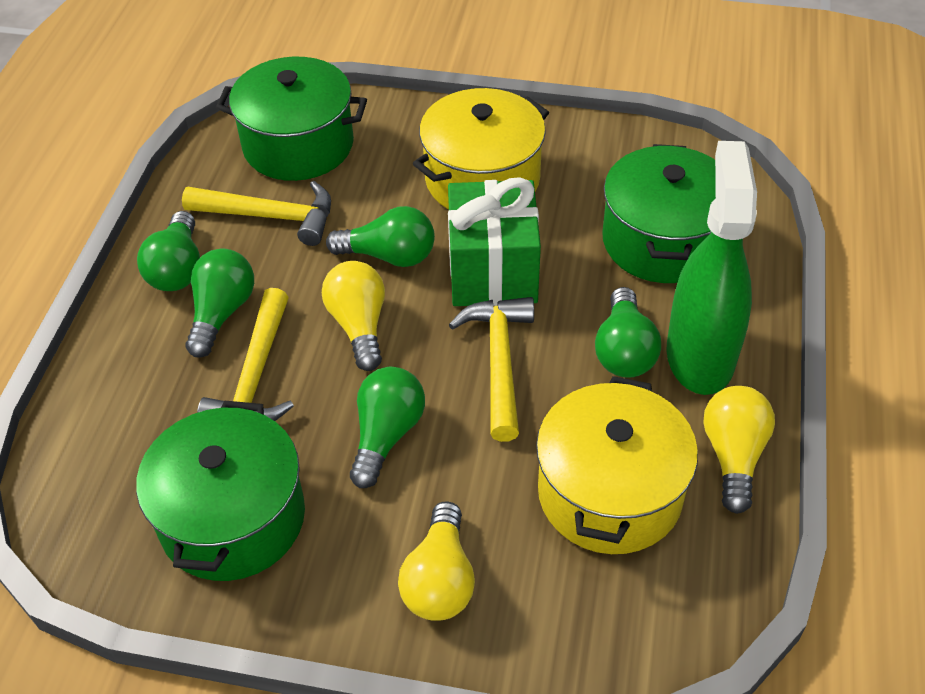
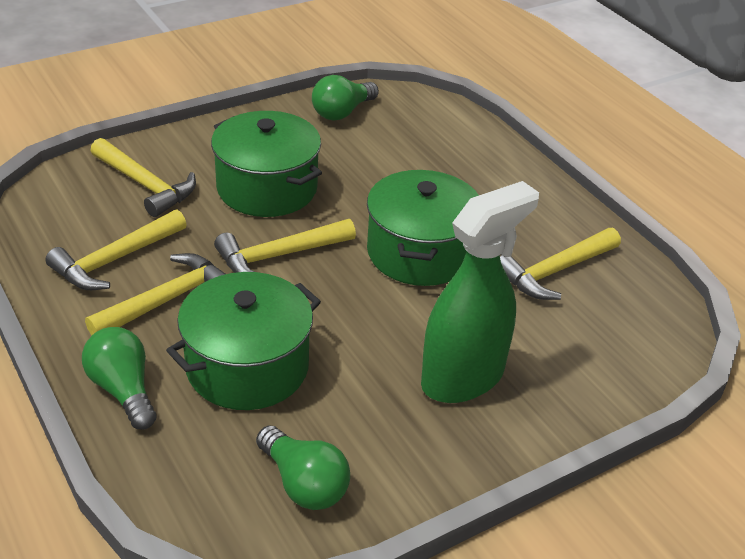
green gift: 1 -> 0
green light bulb: 5 -> 3
yellow hammer: 3 -> 5
yellow light bulb: 3 -> 0
yellow pot: 2 -> 0

